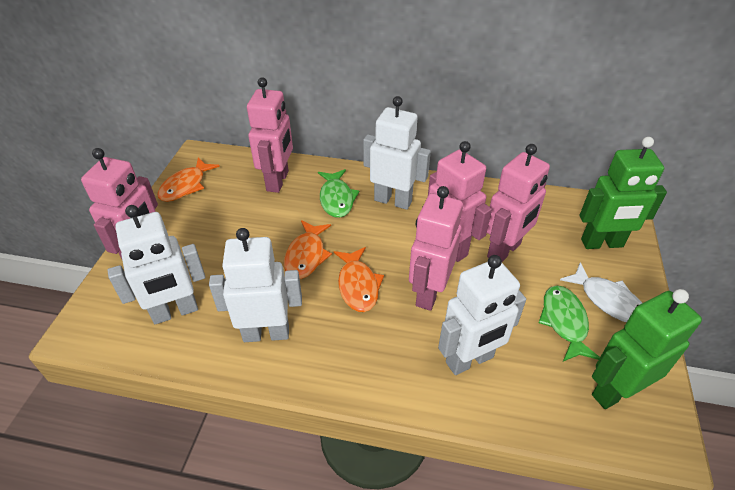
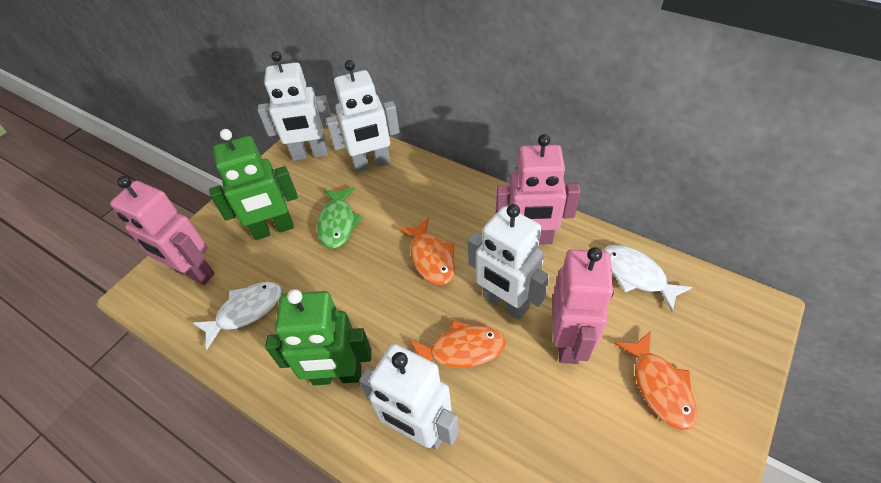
green fish: 2 -> 1
pink robot: 5 -> 3
white fish: 1 -> 2

